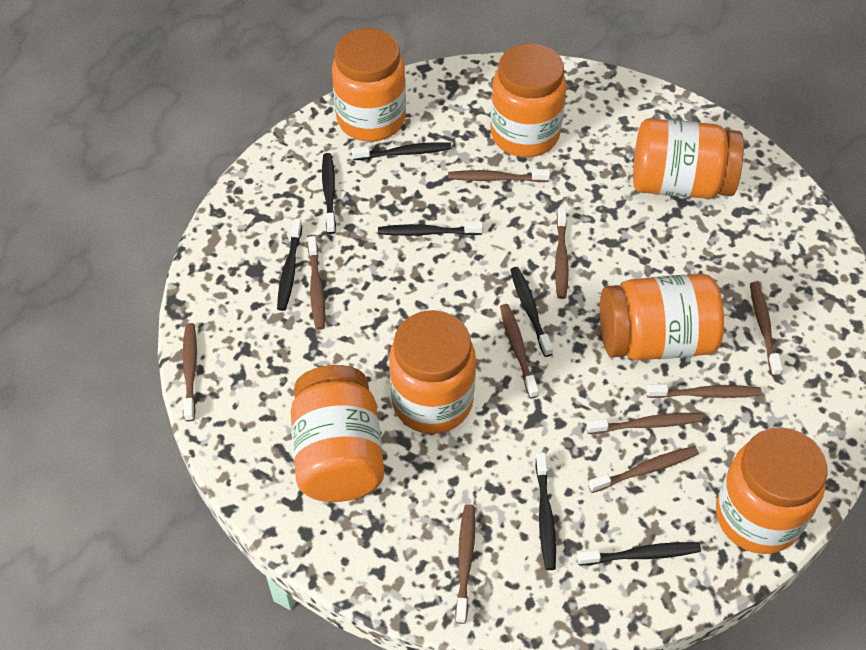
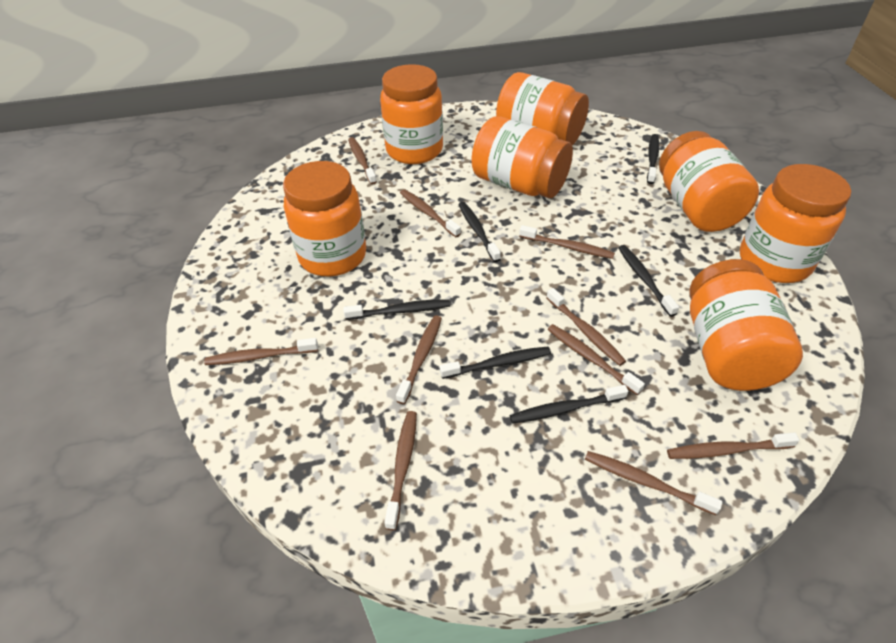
black toothbrush: 7 -> 6

